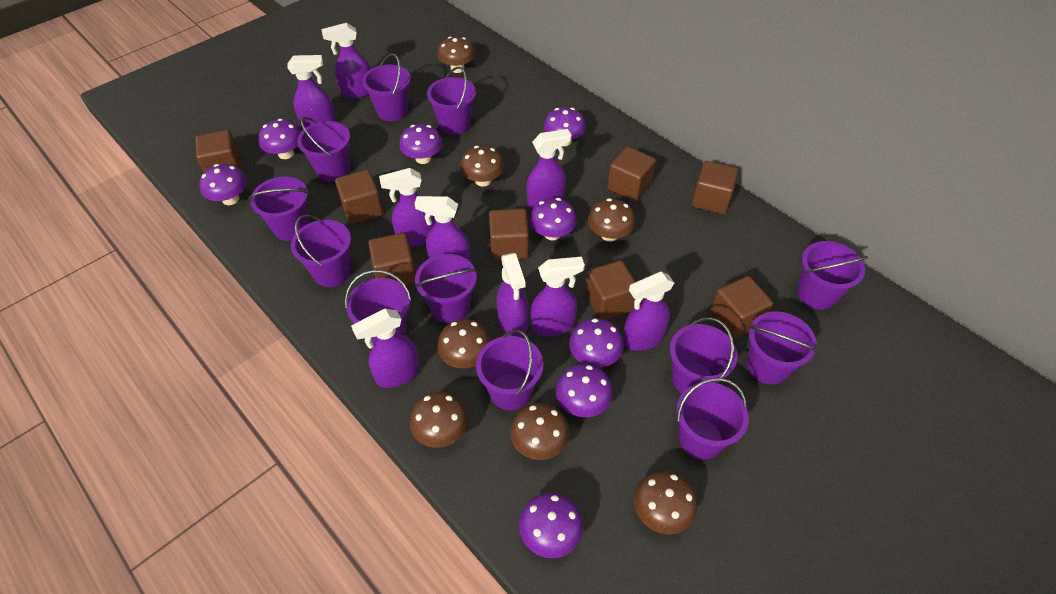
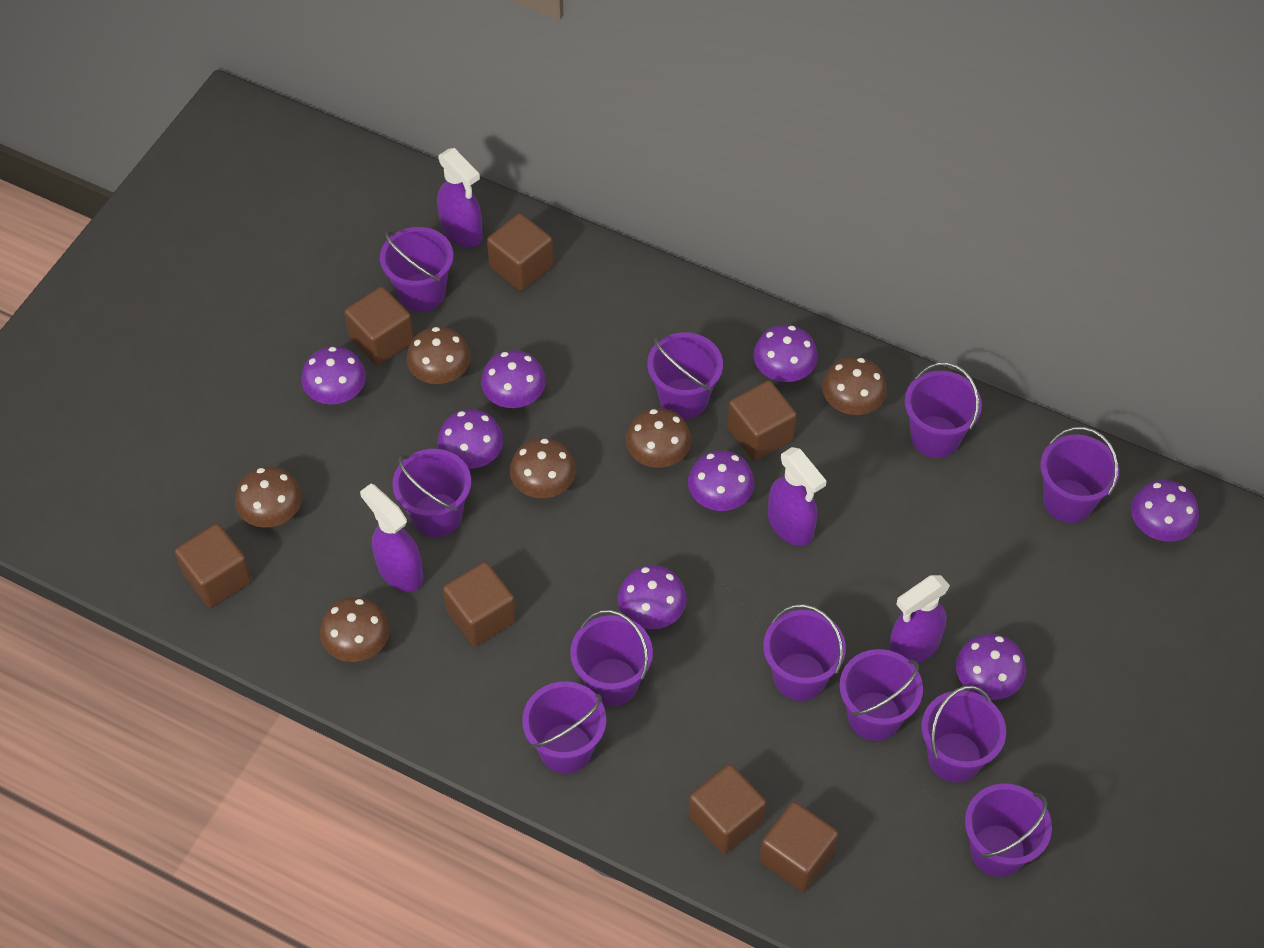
brown cube: 8 -> 7
brown mushroom: 7 -> 6
purple bucket: 12 -> 11
purple spray bottle: 9 -> 4

